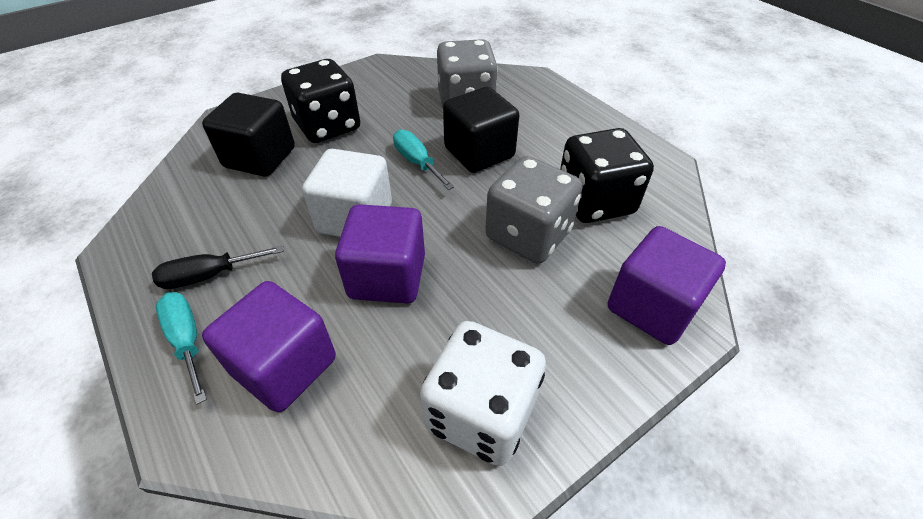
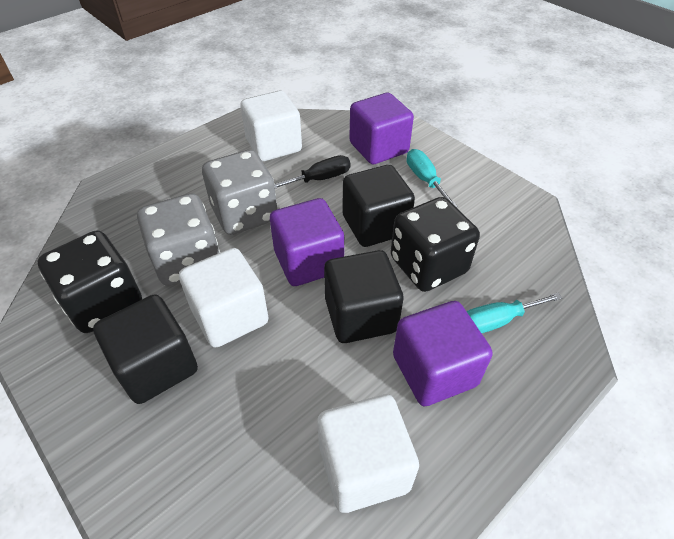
black cube: 2 -> 3
white cube: 1 -> 3
white dice: 1 -> 0

